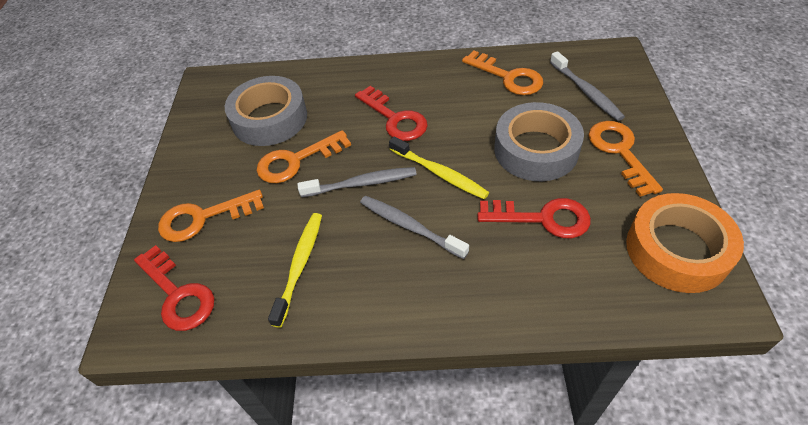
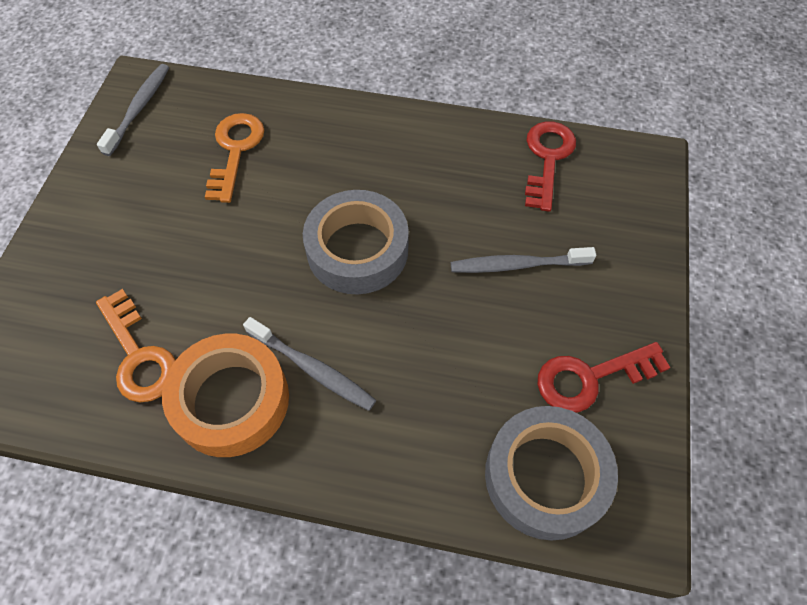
orange key: 4 -> 2
red key: 3 -> 2
yellow toothbrush: 2 -> 0

